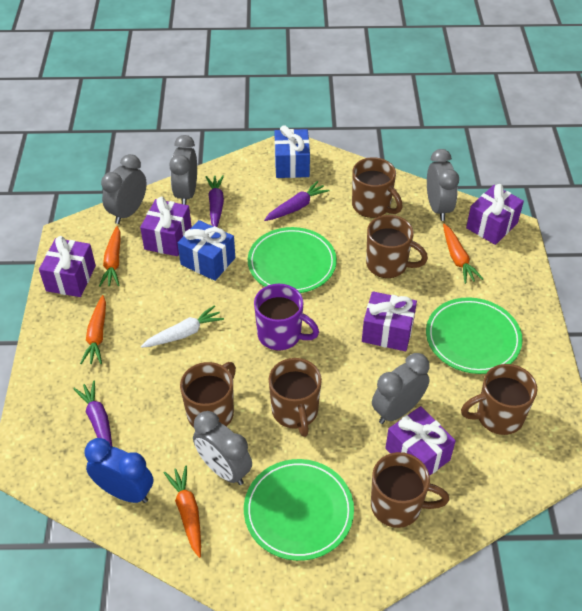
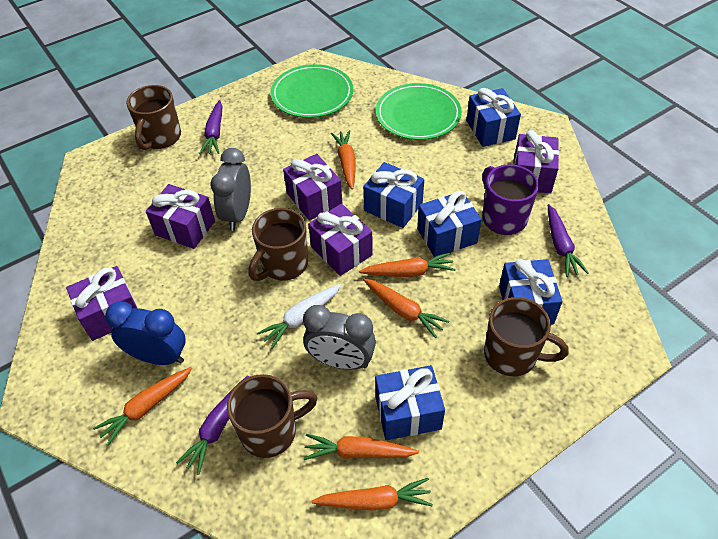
blue gift: 2 -> 5
brown mug: 6 -> 4
green plate: 3 -> 2
grey clock: 5 -> 2
orange carrot: 4 -> 6

